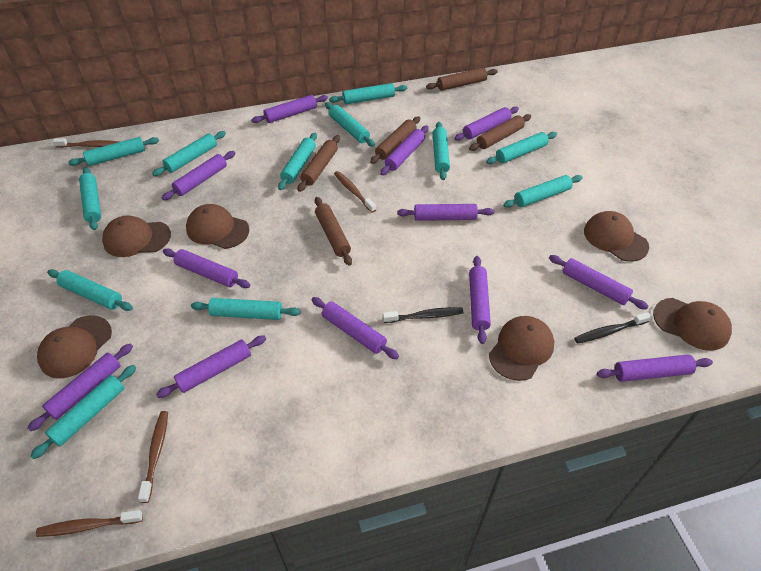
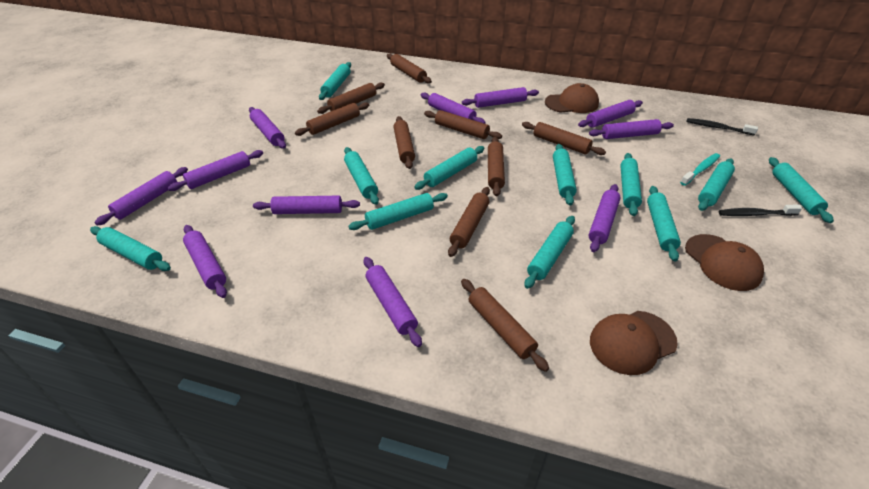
brown cap: 6 -> 3
brown rolling pin: 5 -> 9
brown toothbrush: 4 -> 0
purple rolling pin: 12 -> 11
turquoise rolling pin: 12 -> 11
turquoise toothbrush: 0 -> 1

